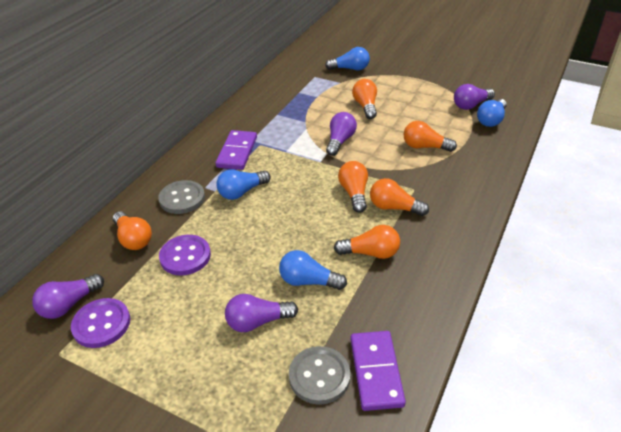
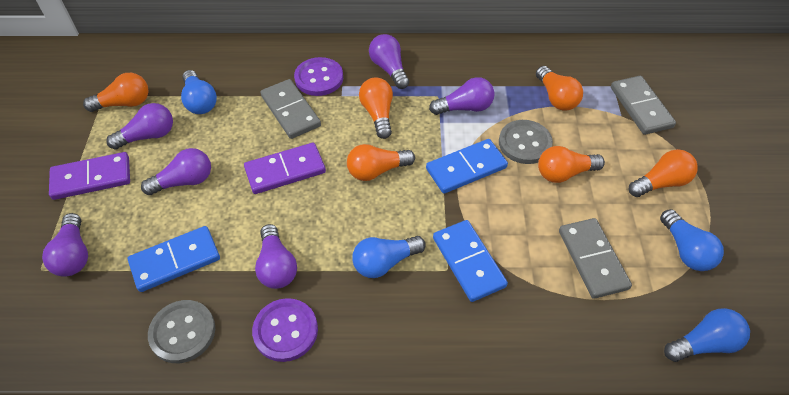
blue domino: 0 -> 3
grey domino: 0 -> 3
purple light bulb: 4 -> 6

